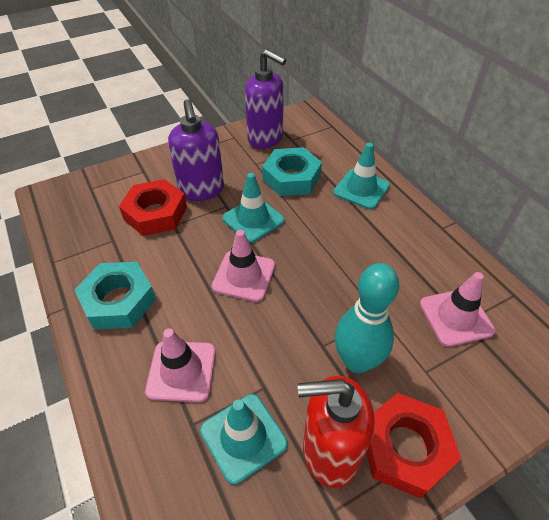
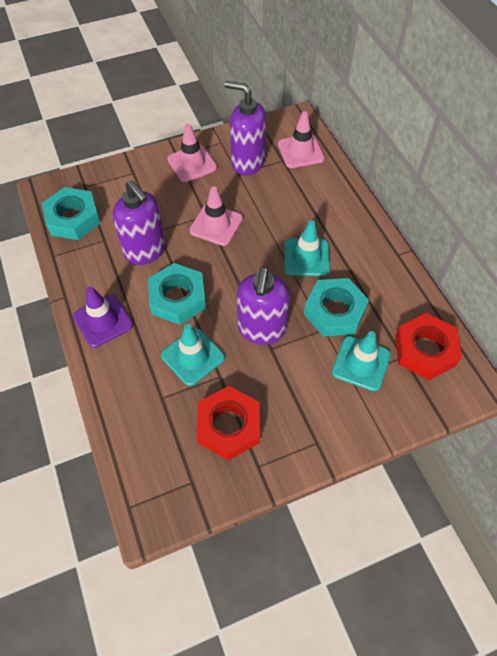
purple soap dispenser: 2 -> 3
purple traffic cone: 0 -> 1
red soap dispenser: 1 -> 0
turquoise bowling pin: 1 -> 0
turquoise nut: 2 -> 3

